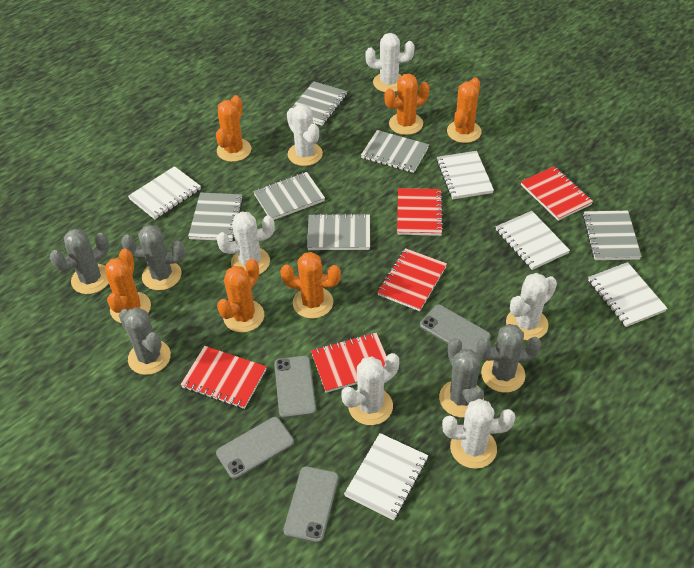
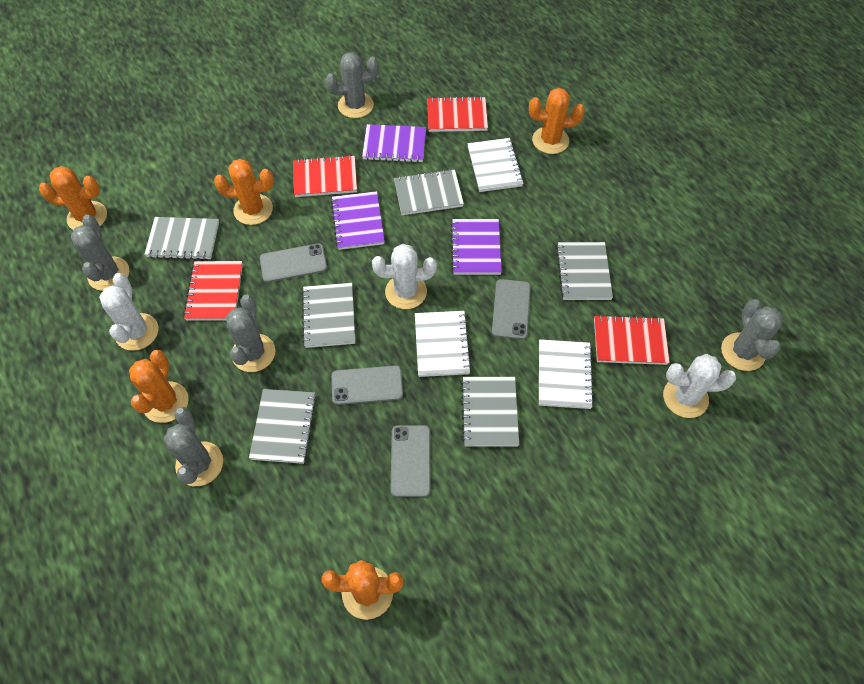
orange cactus: 6 -> 5
purple notebook: 0 -> 3
red notebook: 5 -> 4
white cactus: 6 -> 3
white notebook: 5 -> 3

